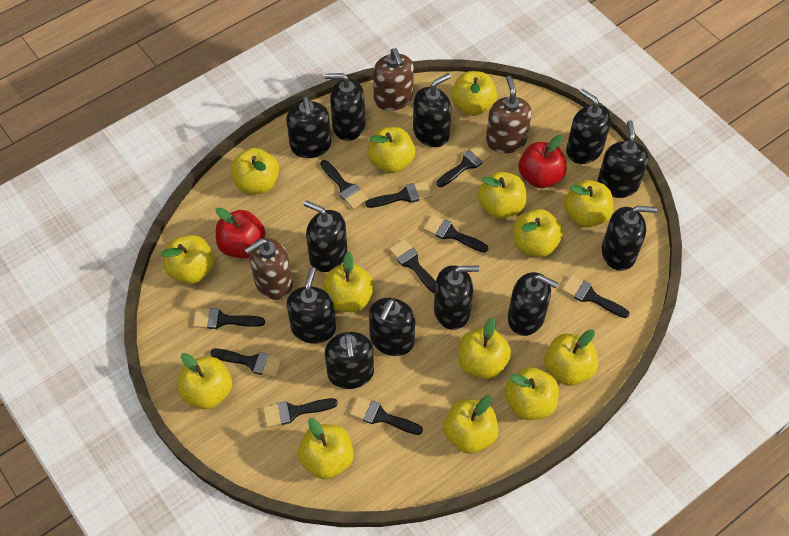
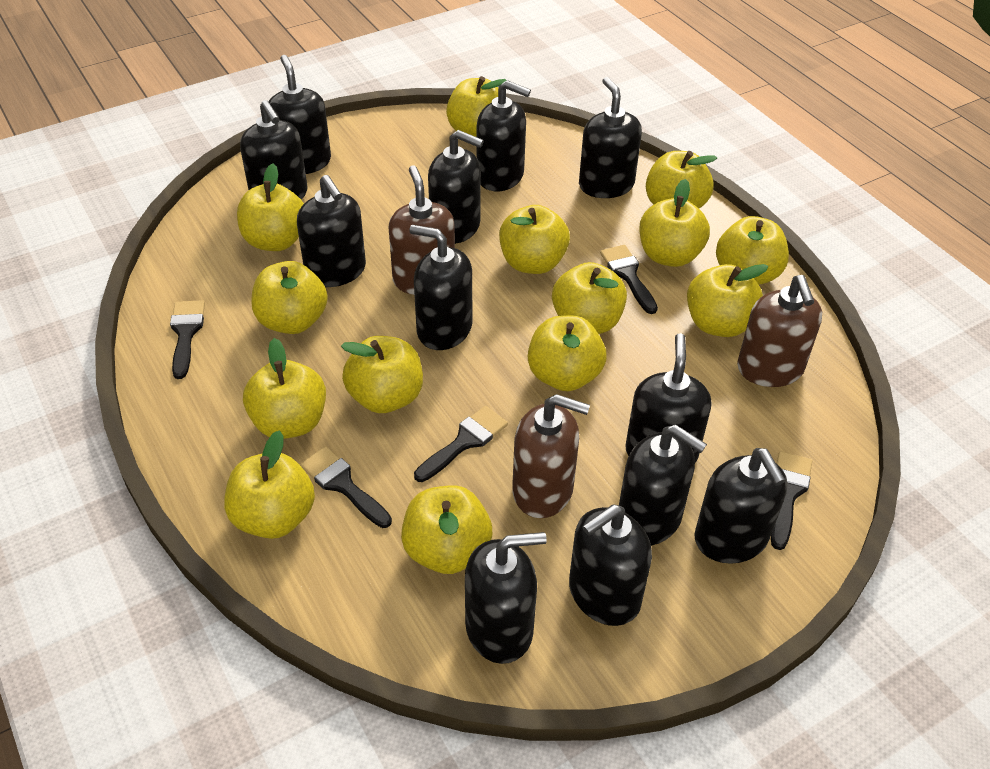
black brush: 10 -> 5
red apple: 2 -> 0

